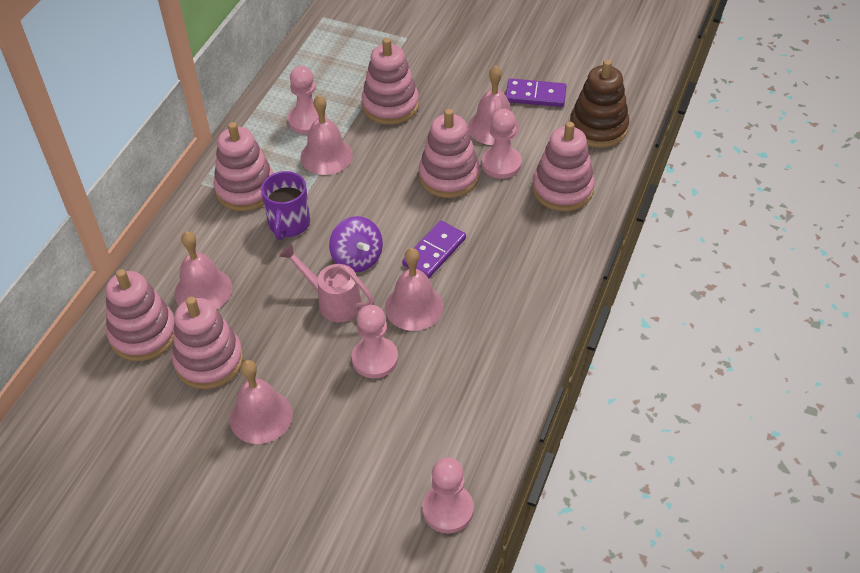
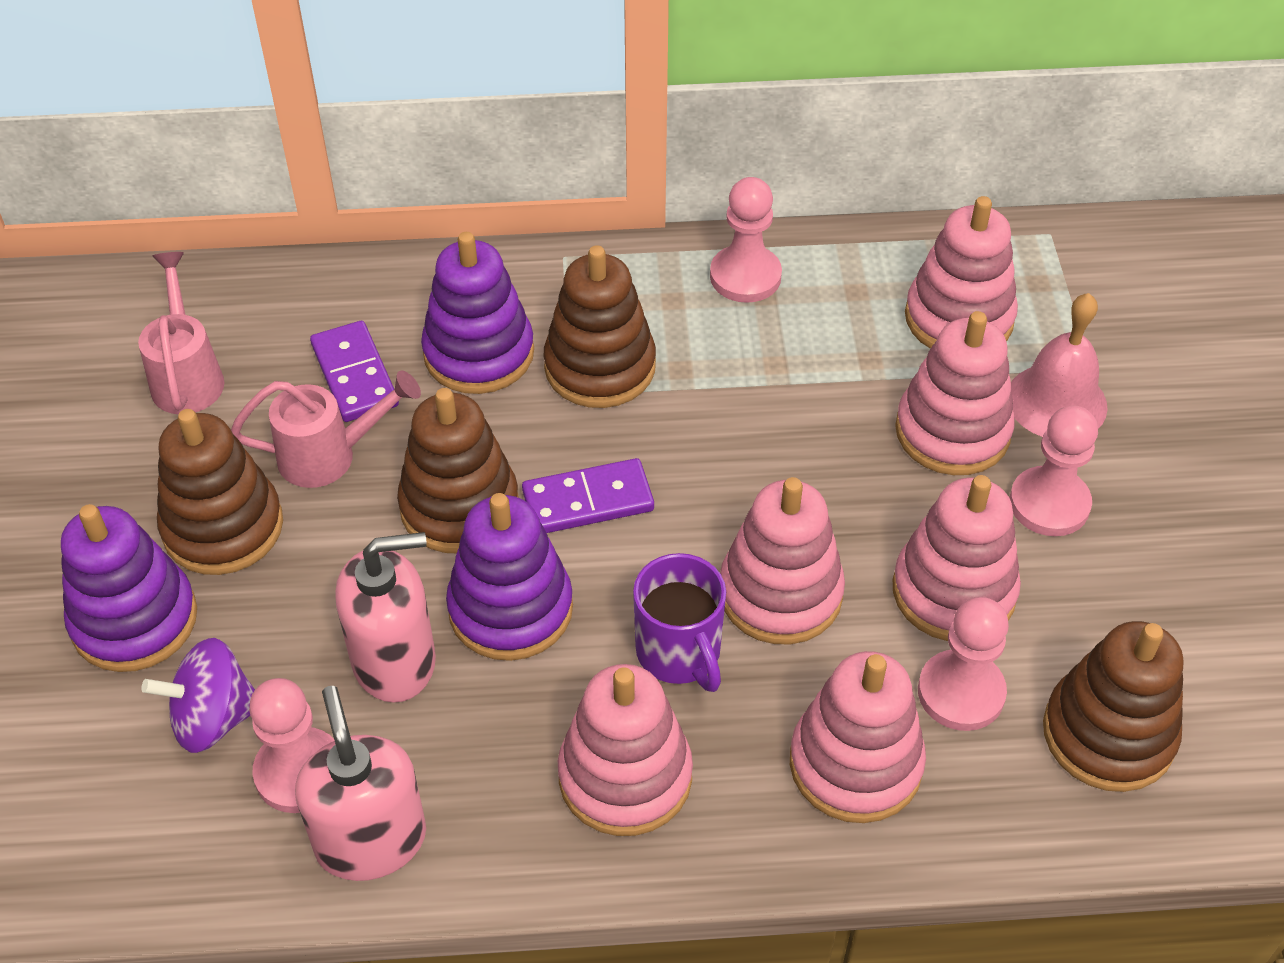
brown stacking toy: 1 -> 4
pink bell: 5 -> 1
pink soap dispenser: 0 -> 2
pink watering can: 1 -> 2
purple stacking toy: 0 -> 3

